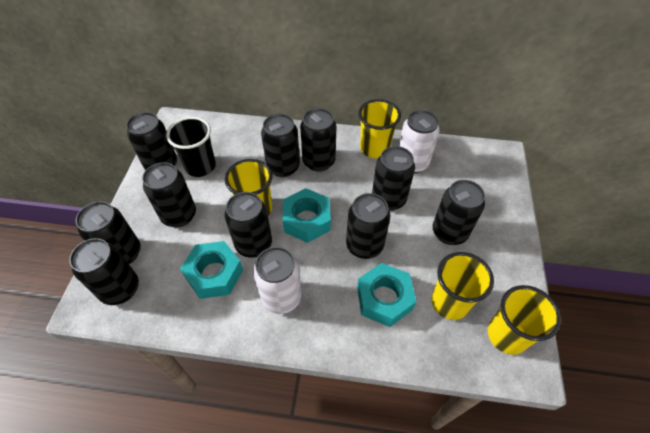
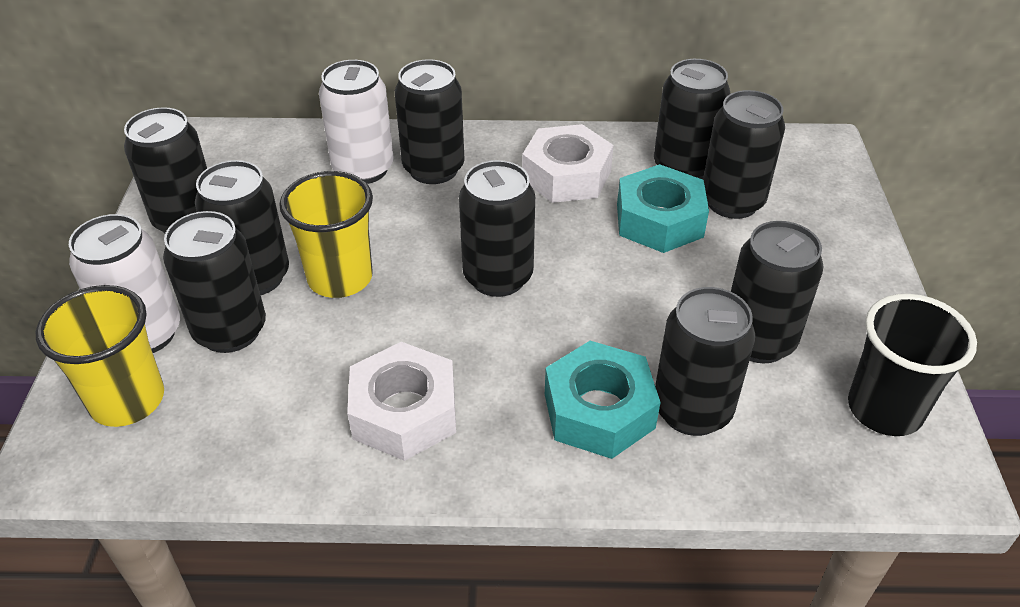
black can: 10 -> 9
turquoise nut: 3 -> 2
white nut: 0 -> 2
yellow cup: 4 -> 2

